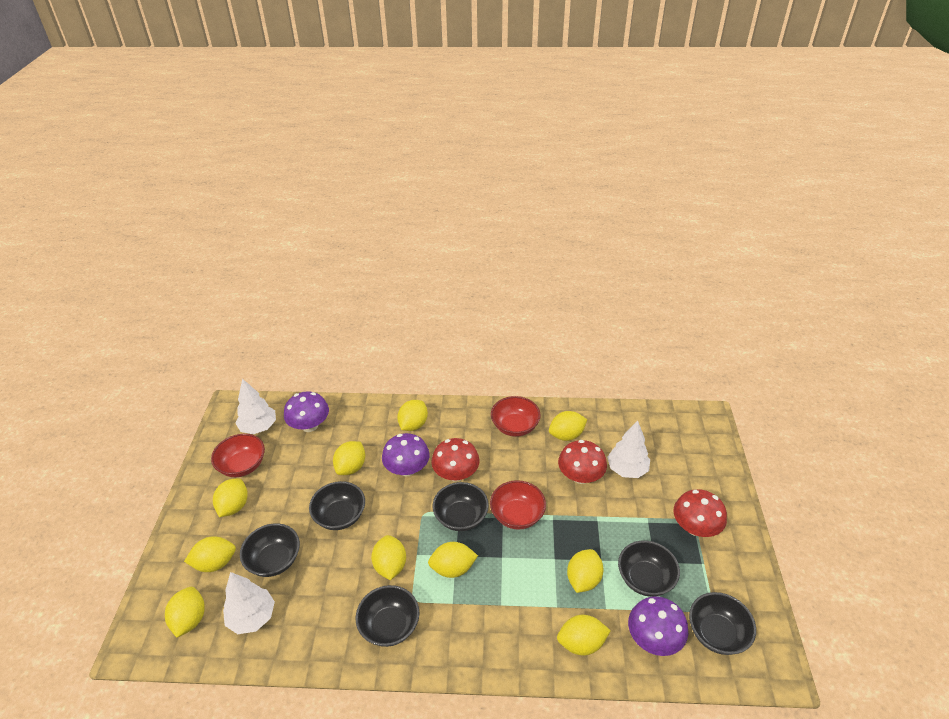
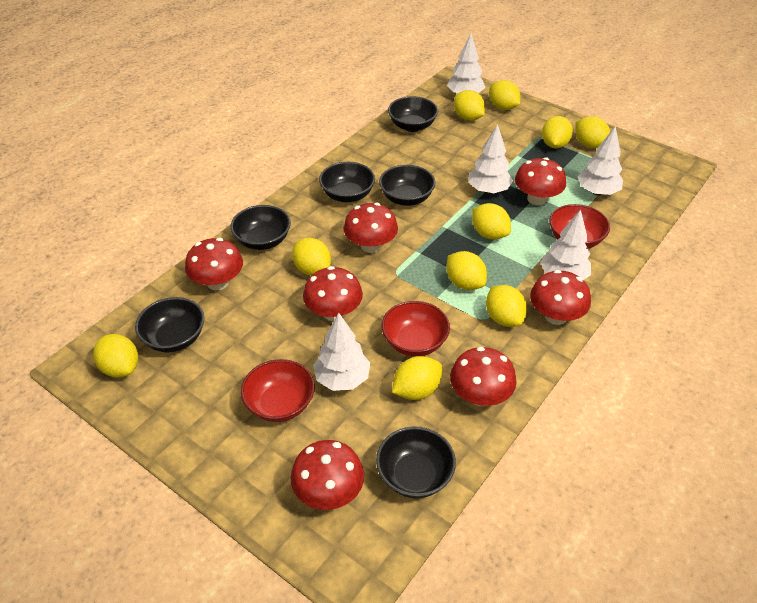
purple mushroom: 3 -> 0
red mushroom: 3 -> 7
white tree: 3 -> 5

